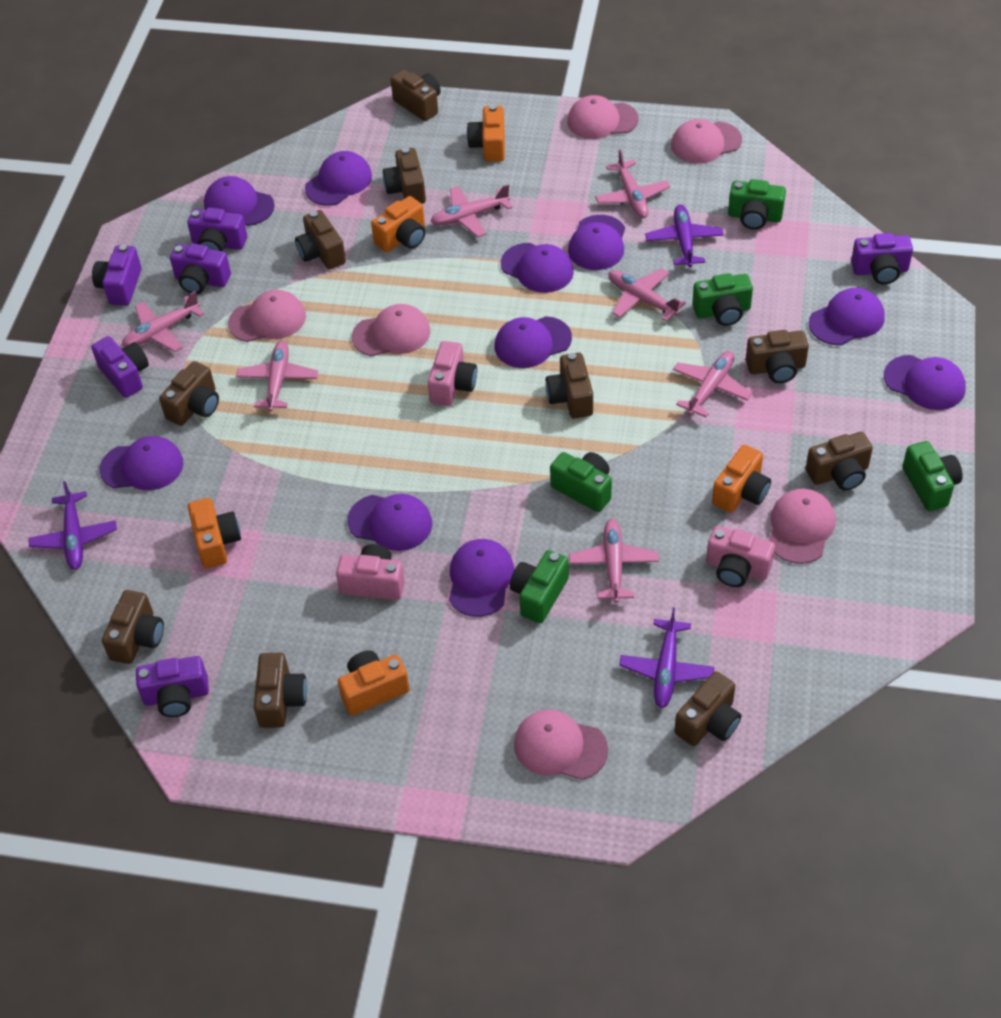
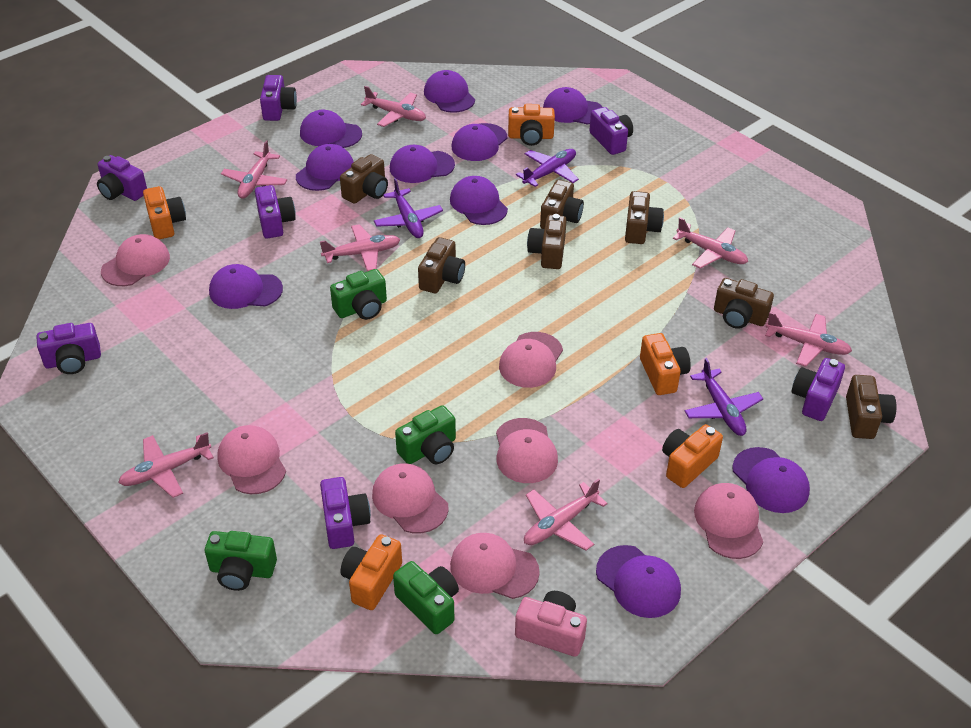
brown camera: 10 -> 7
green camera: 5 -> 4
pink camera: 3 -> 1
pink cap: 6 -> 7
purple camera: 6 -> 7

